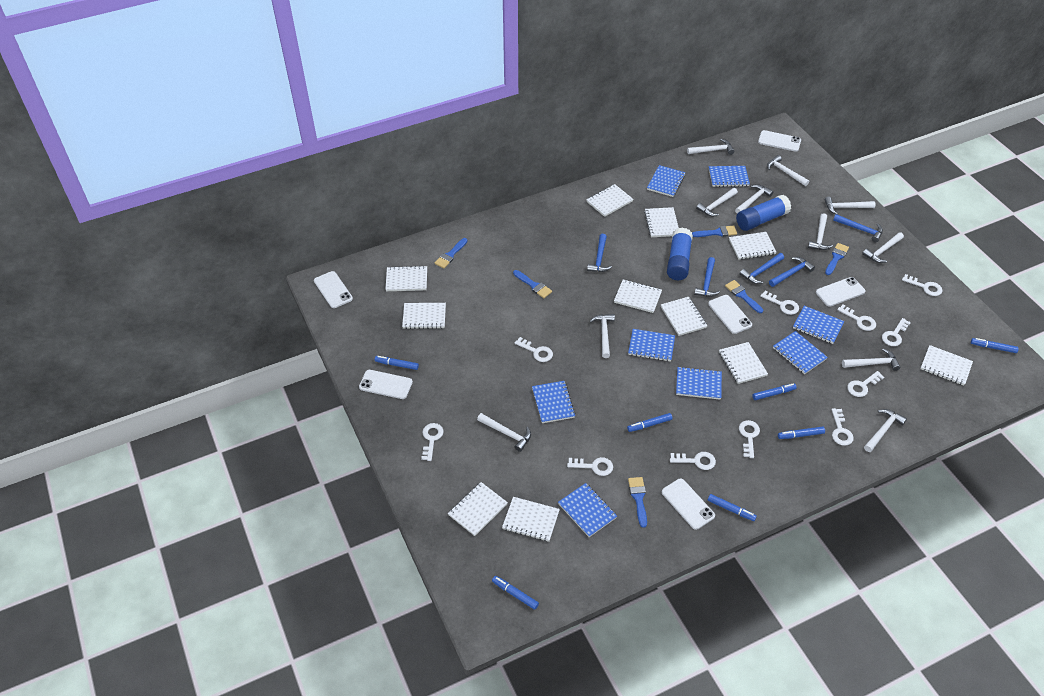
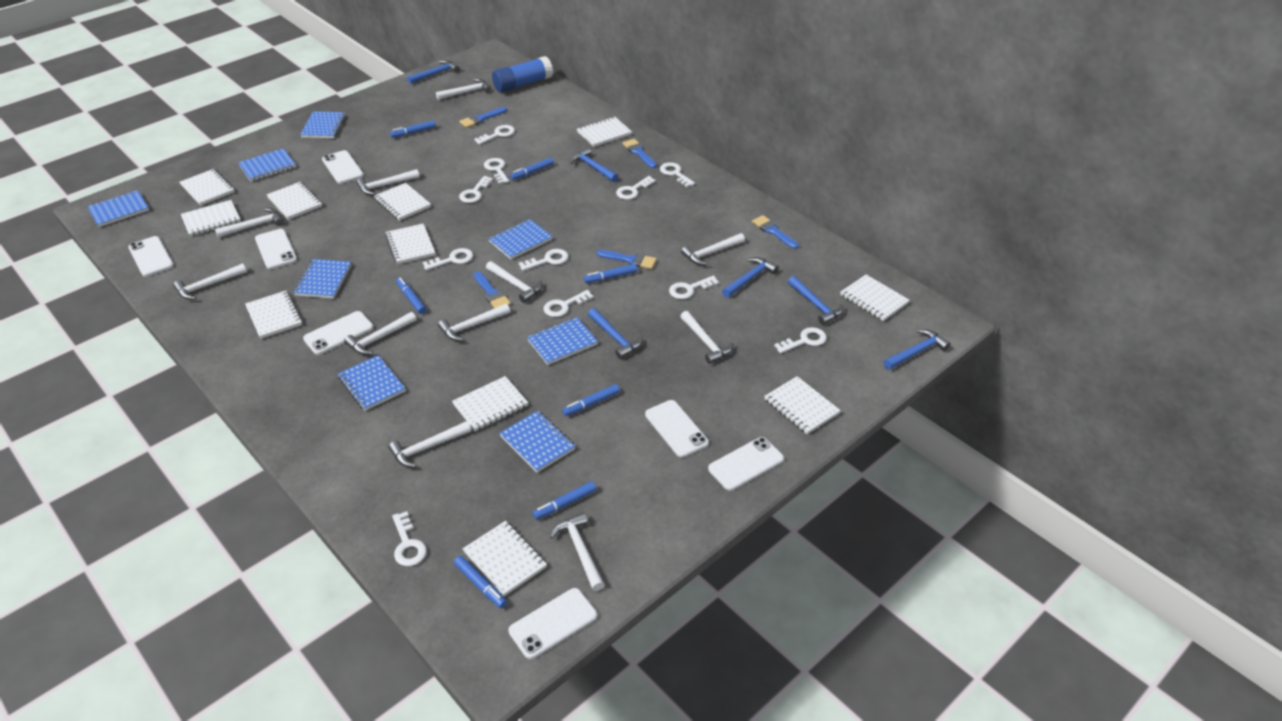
blue brush: 6 -> 5
blue glue stick: 2 -> 1
blue hammer: 5 -> 6
white phone: 6 -> 7

